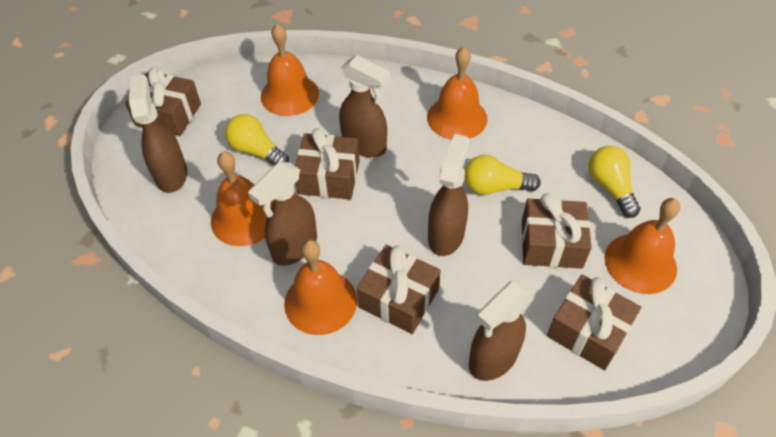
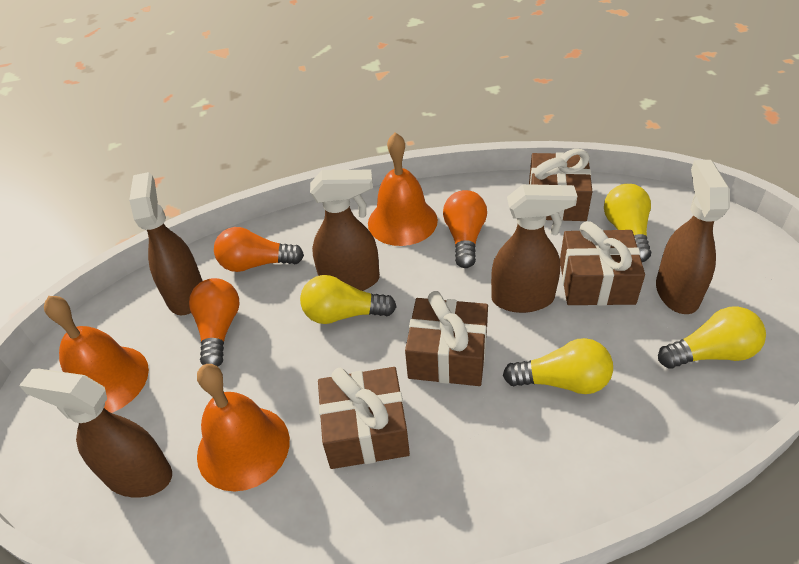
brown gift: 5 -> 4
orange bell: 5 -> 3
orange light bulb: 0 -> 3
yellow light bulb: 3 -> 4

